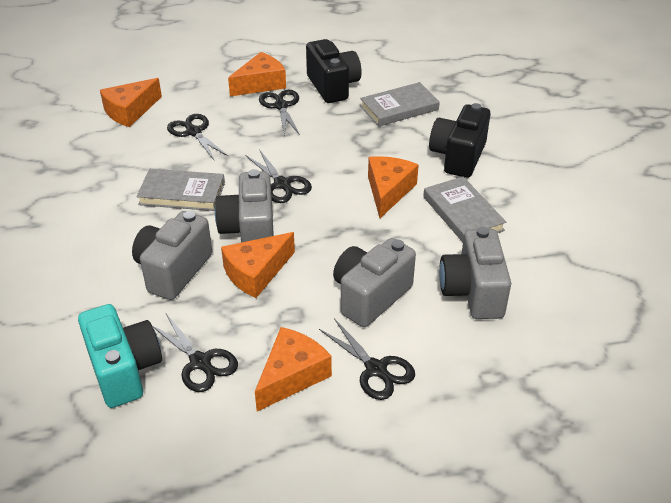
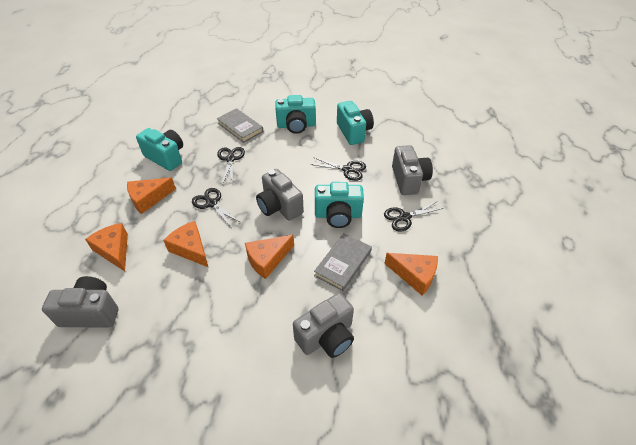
black camera: 2 -> 0
black scissors: 5 -> 4
grey book: 3 -> 2
turquoise camera: 1 -> 4

